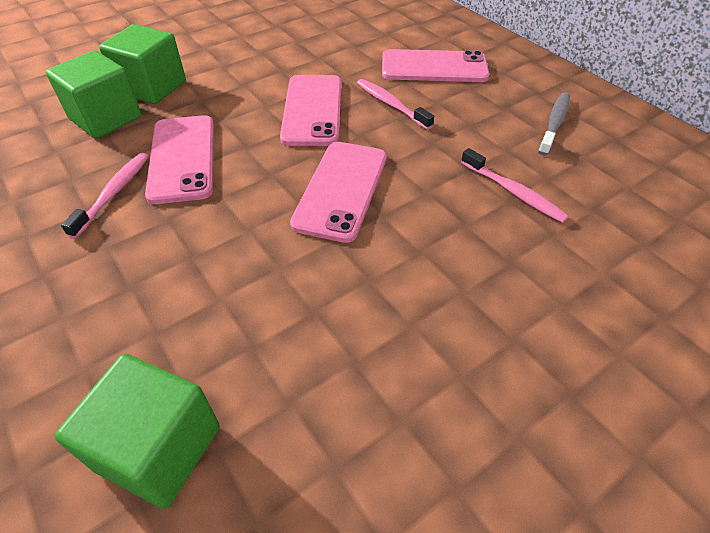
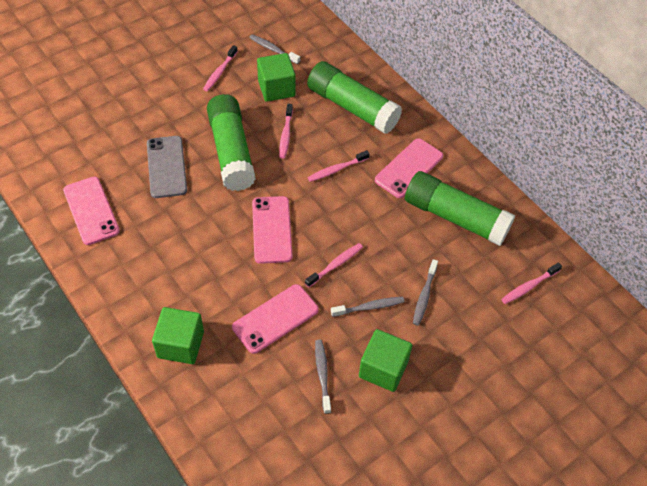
green glue stick: 0 -> 3
grey phone: 0 -> 1
grey toothbrush: 1 -> 4
pink toothbrush: 3 -> 5

